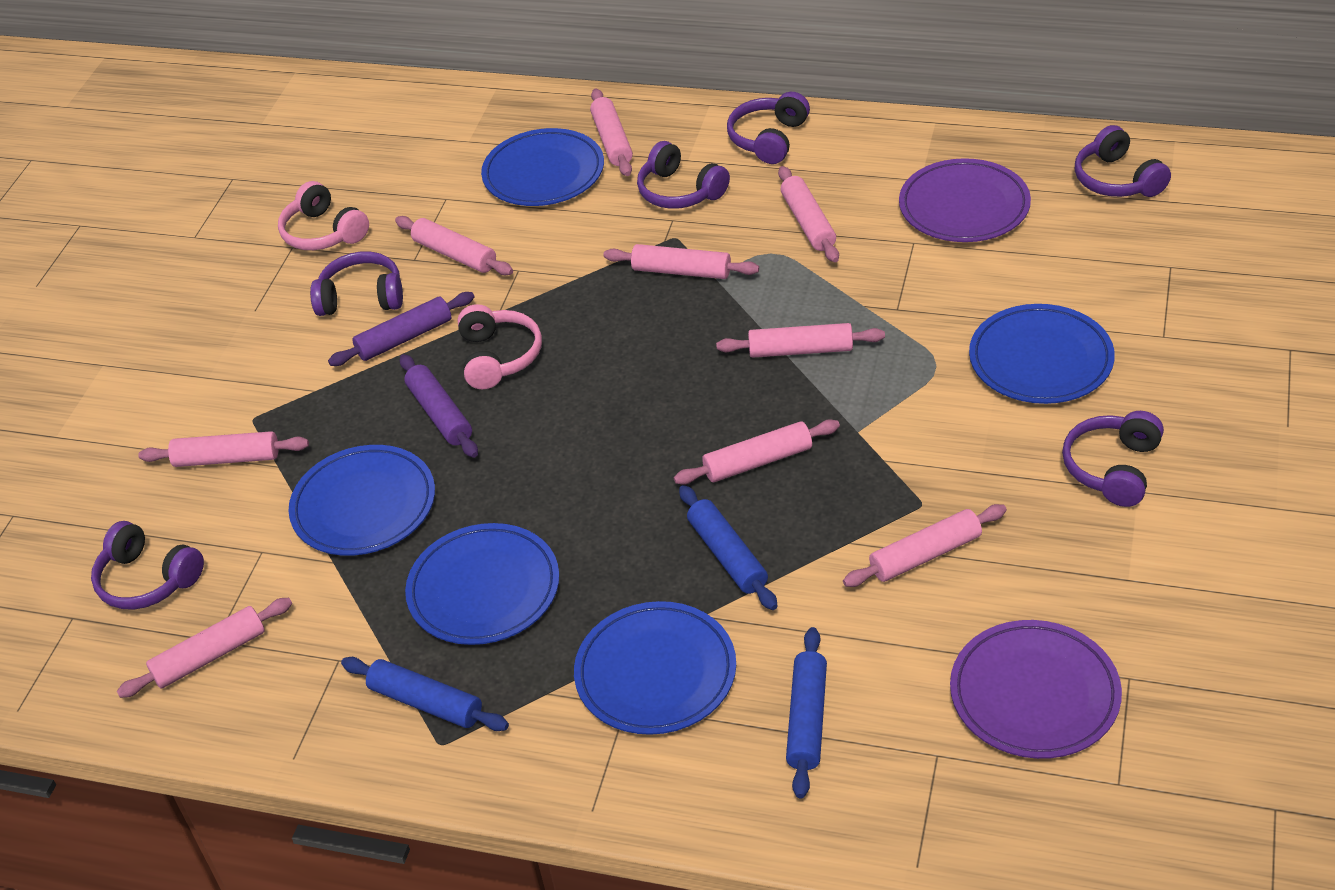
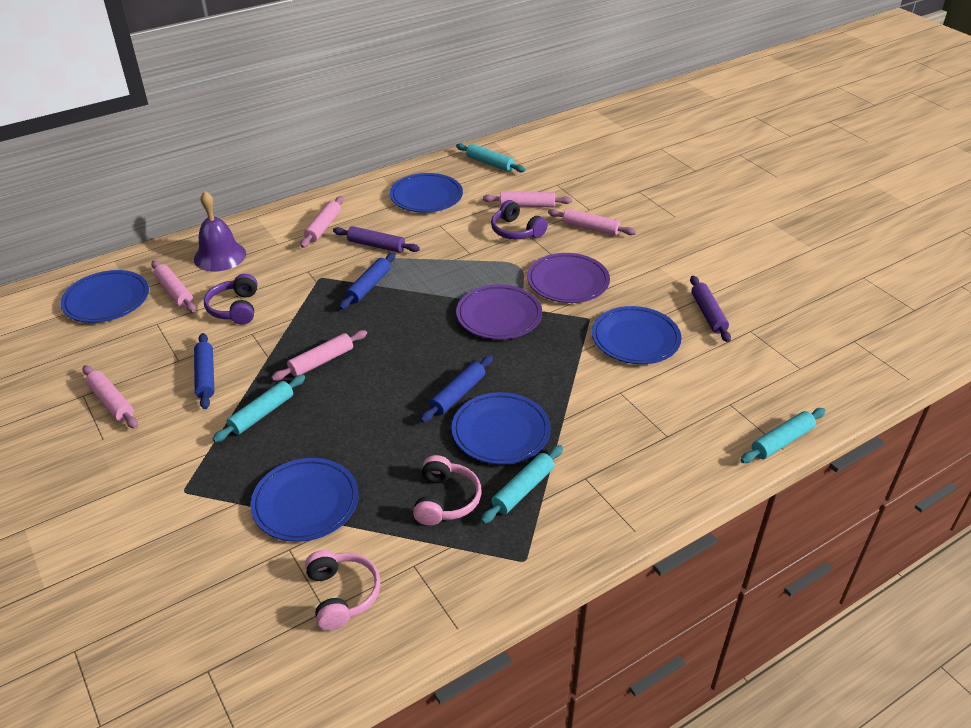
pink rolling pin: 9 -> 6
purple bell: 0 -> 1
purple headphones: 6 -> 2
turquoise rolling pin: 0 -> 4

